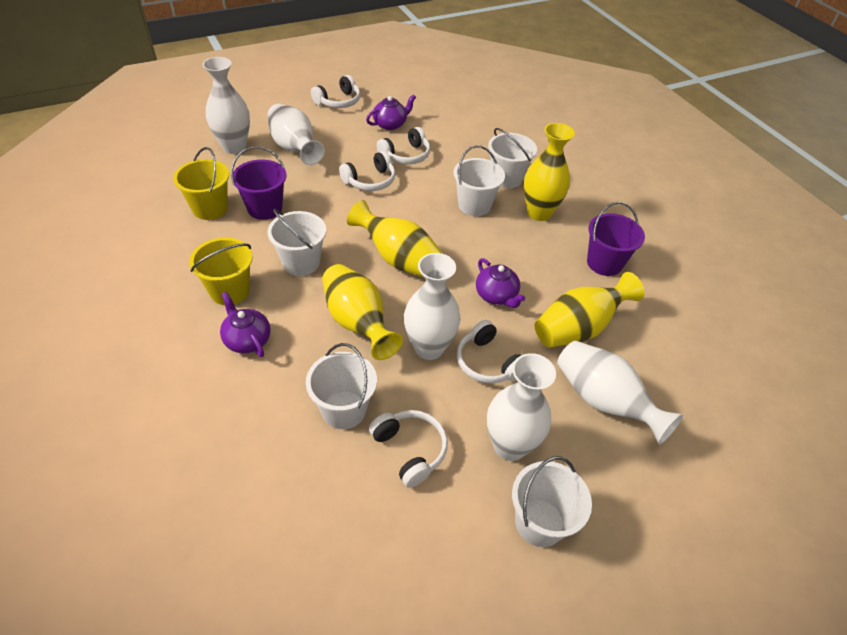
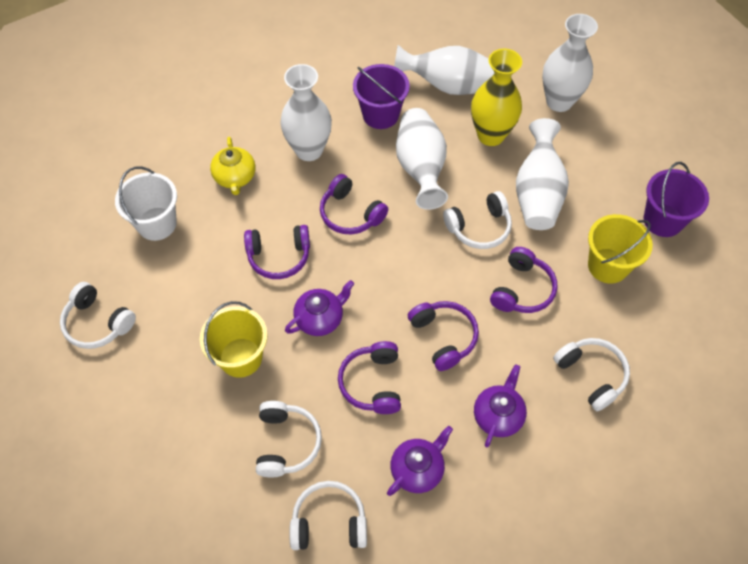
purple headphones: 0 -> 5
white bucket: 5 -> 1
yellow teapot: 0 -> 1
yellow vase: 4 -> 1

